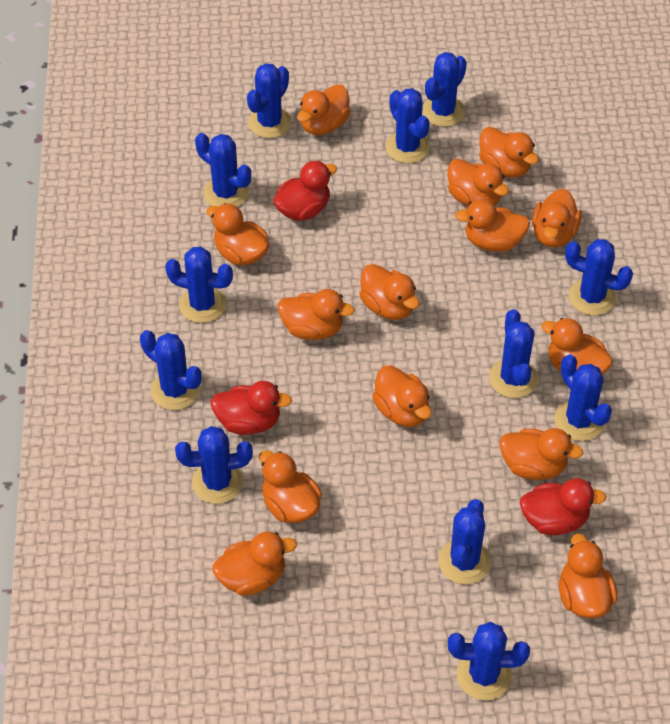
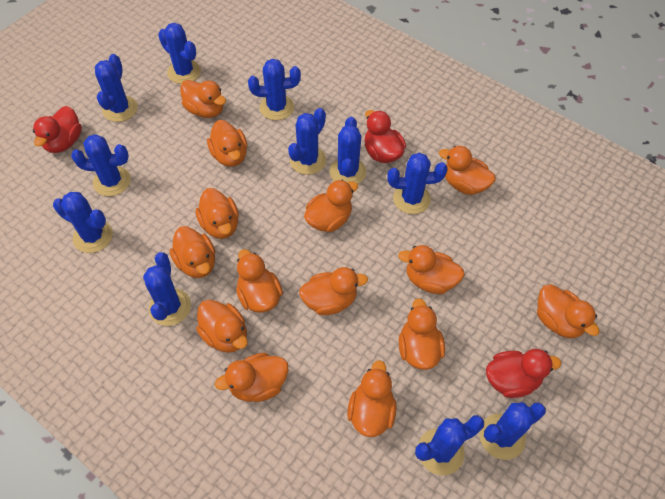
blue cactus: 12 -> 11

